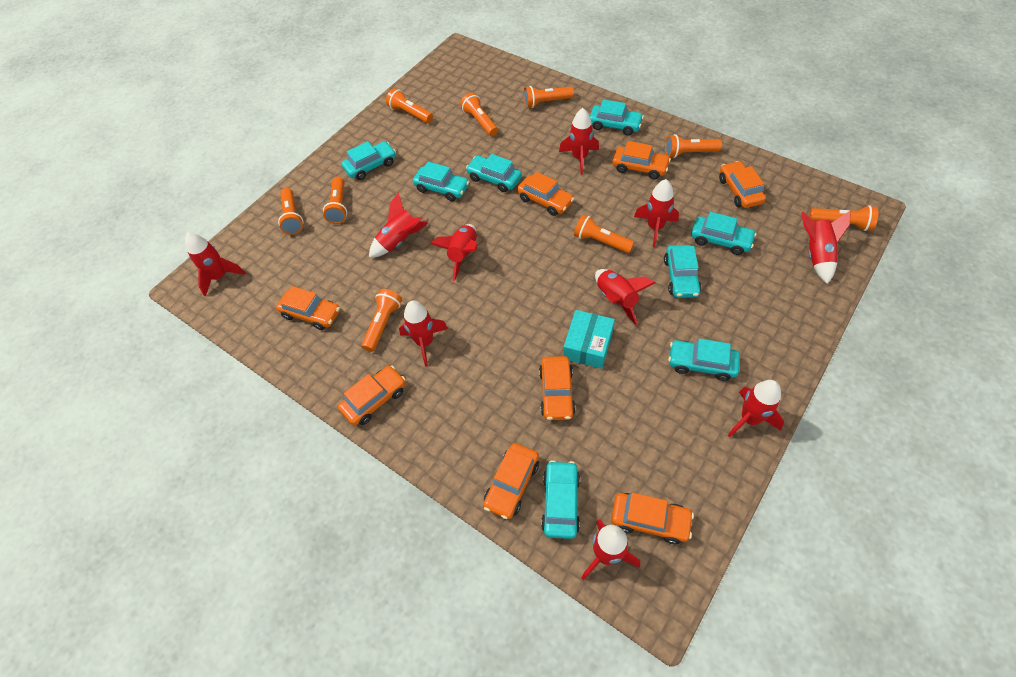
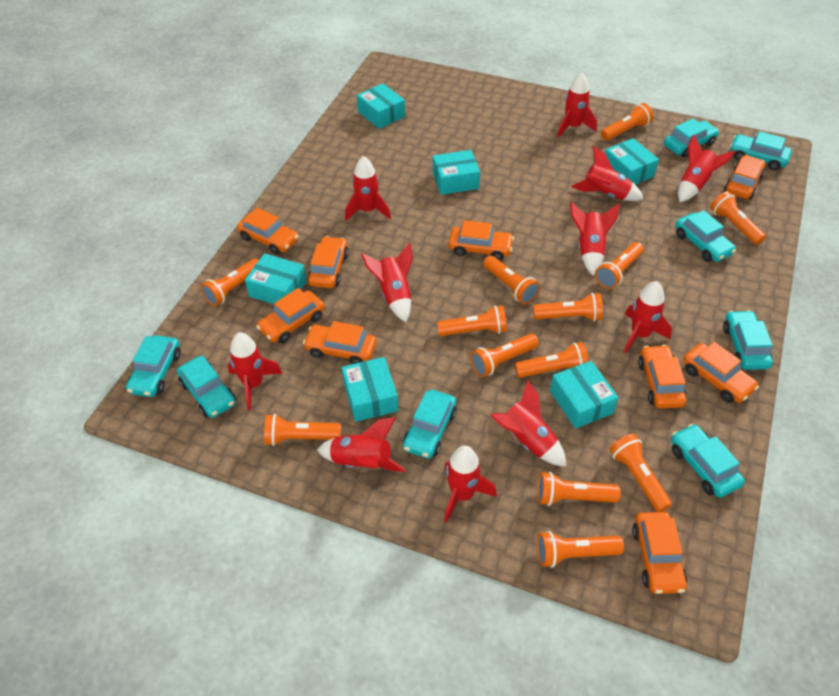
orange car: 8 -> 9
orange flashlight: 9 -> 13
red rocket: 10 -> 11
turquoise box: 1 -> 6

